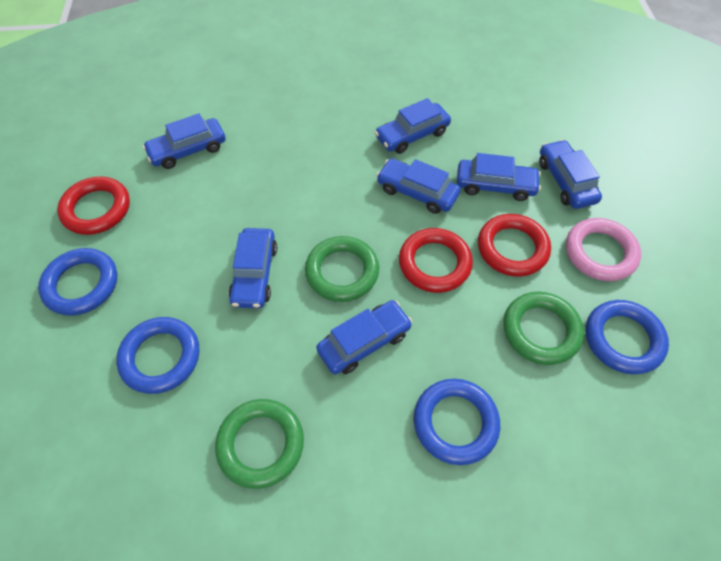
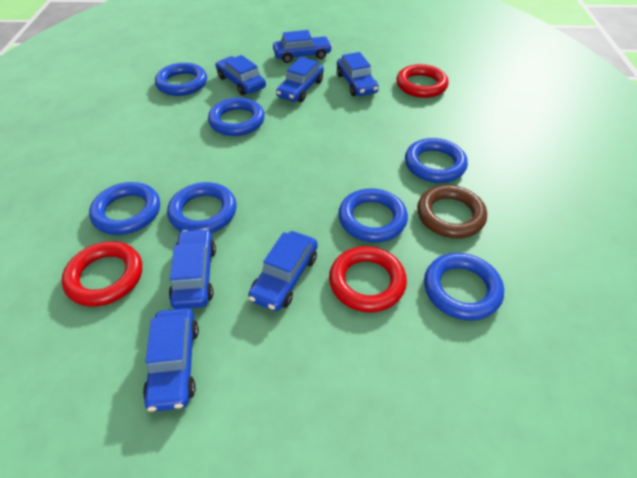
blue ring: 4 -> 7
brown ring: 0 -> 1
green ring: 3 -> 0
pink ring: 1 -> 0

